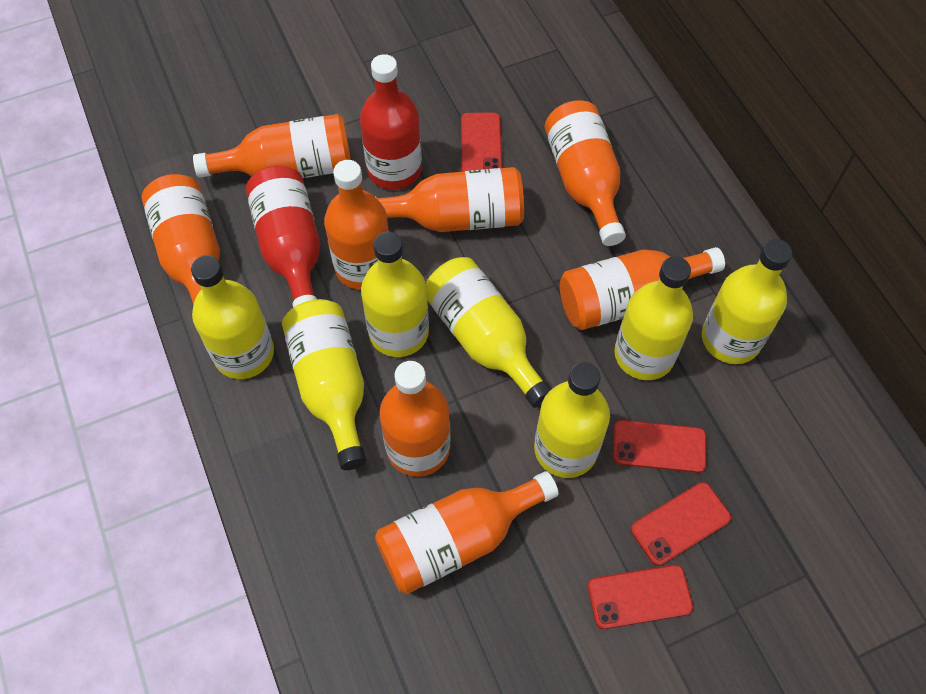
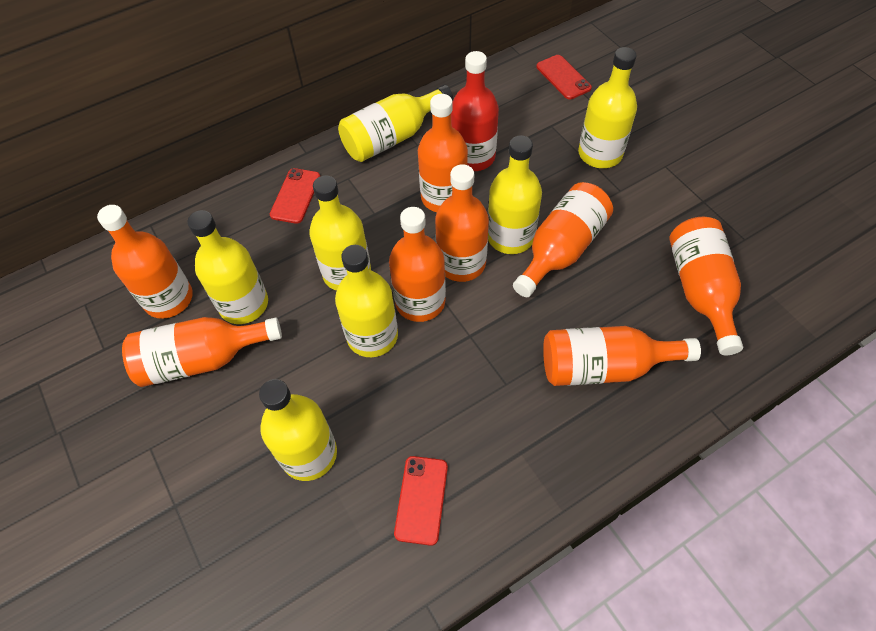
red bottle: 2 -> 1
red phone: 4 -> 3

